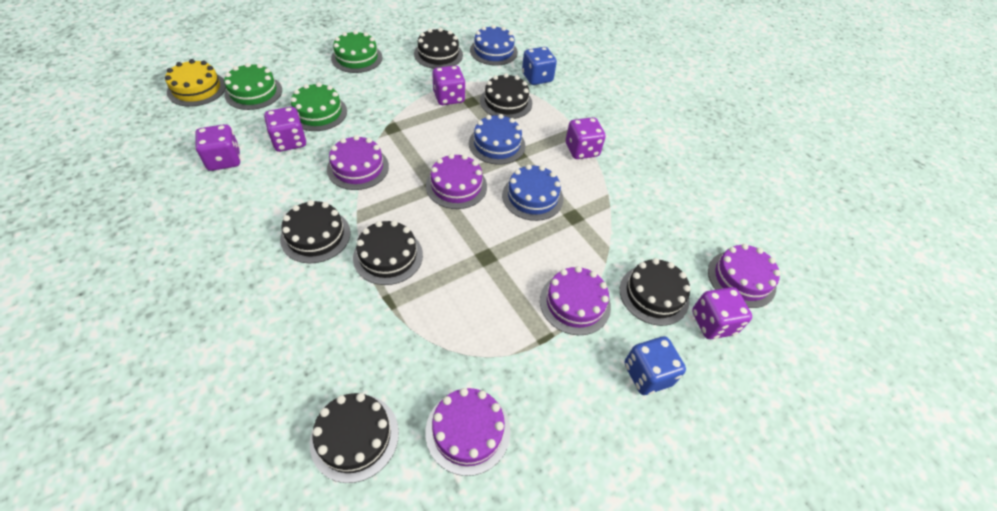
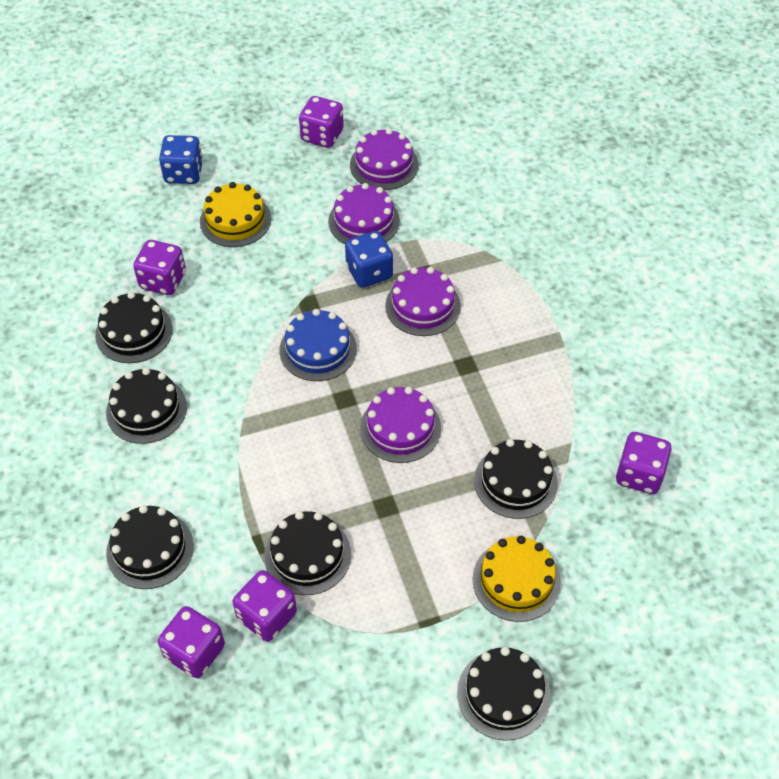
blue cake: 3 -> 1
green cake: 3 -> 0
purple cake: 5 -> 4
yellow cake: 1 -> 2

